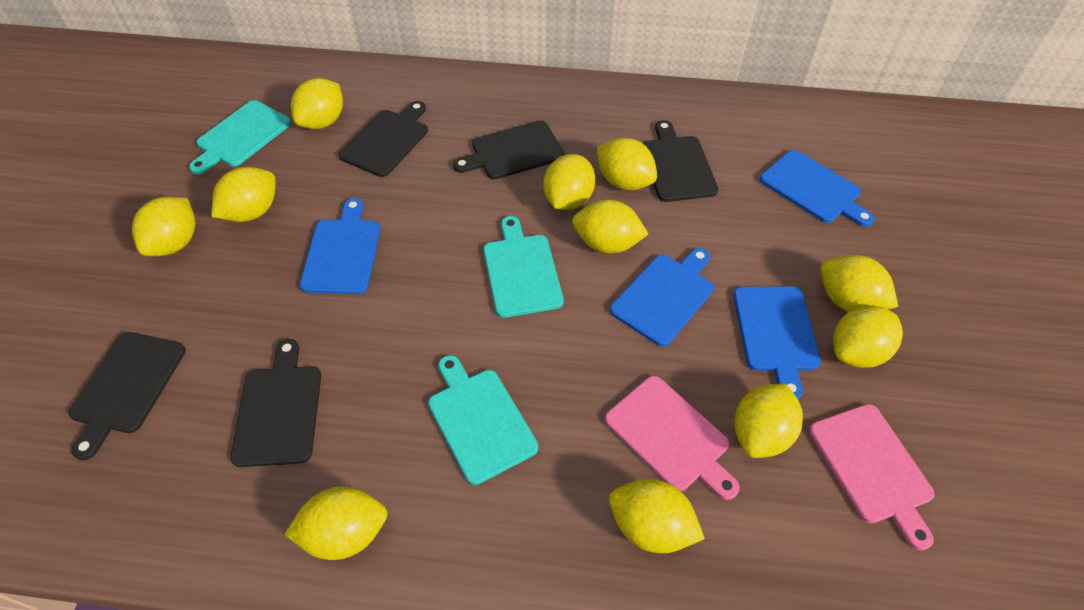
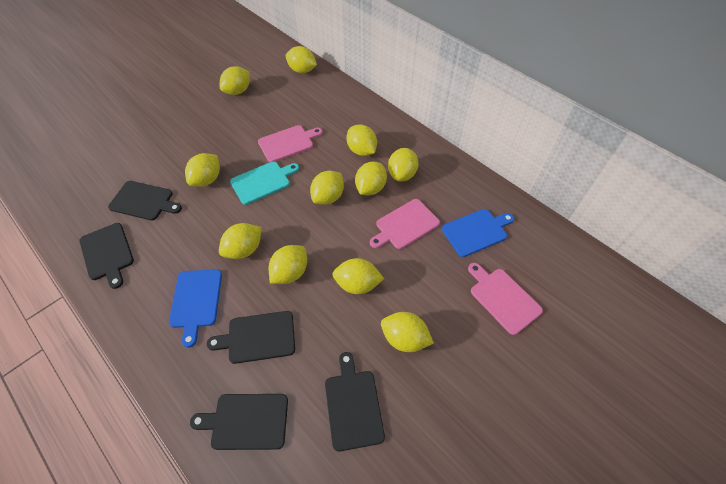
blue cutting board: 4 -> 2
pink cutting board: 2 -> 3
turquoise cutting board: 3 -> 1

